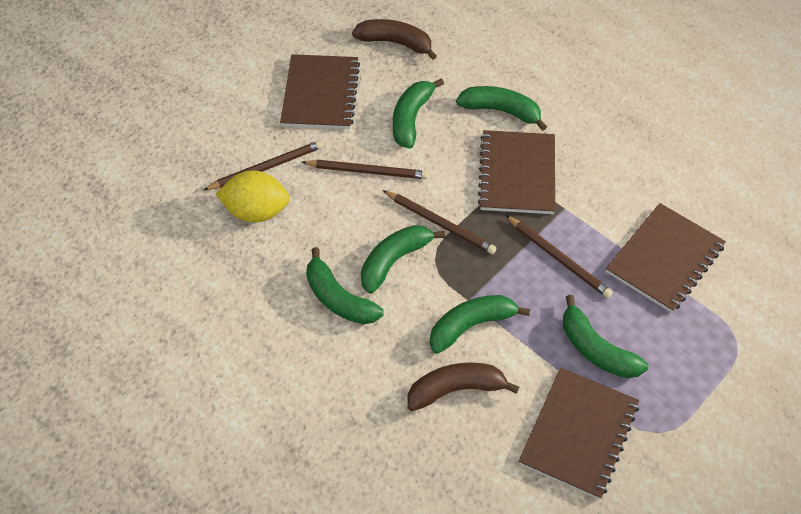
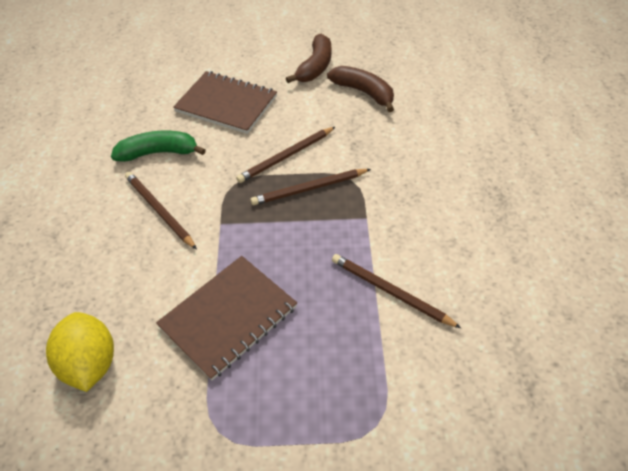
brown notebook: 4 -> 2
green banana: 6 -> 1

